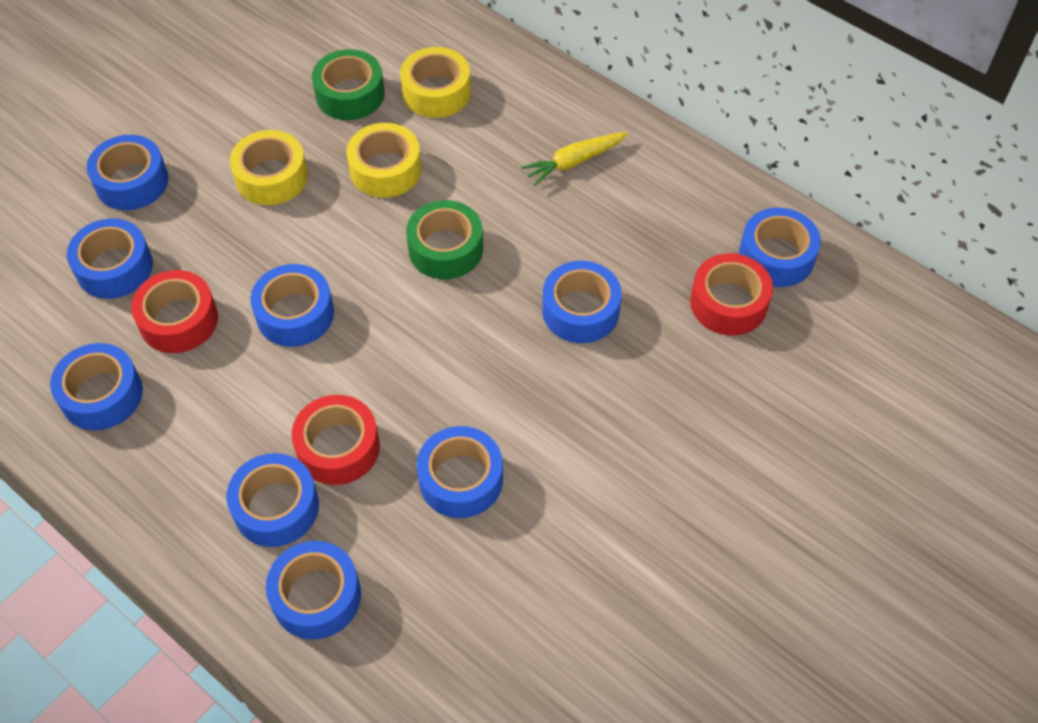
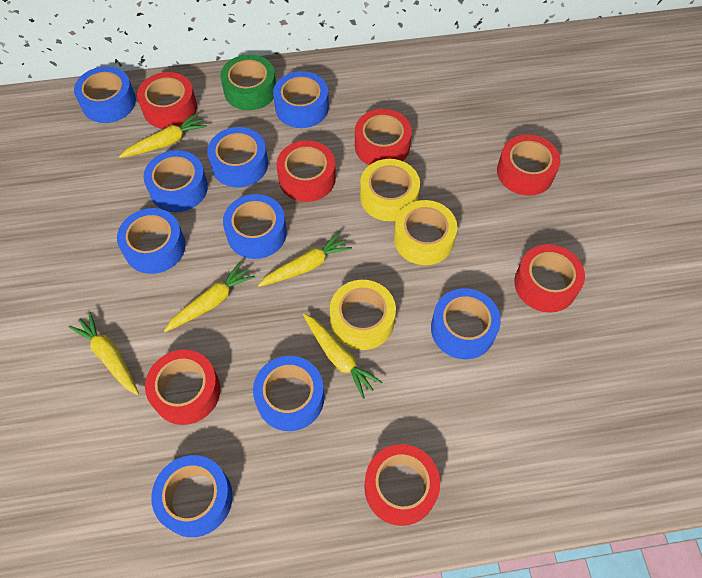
green tape: 2 -> 1
red tape: 3 -> 7
yellow carrot: 1 -> 5

